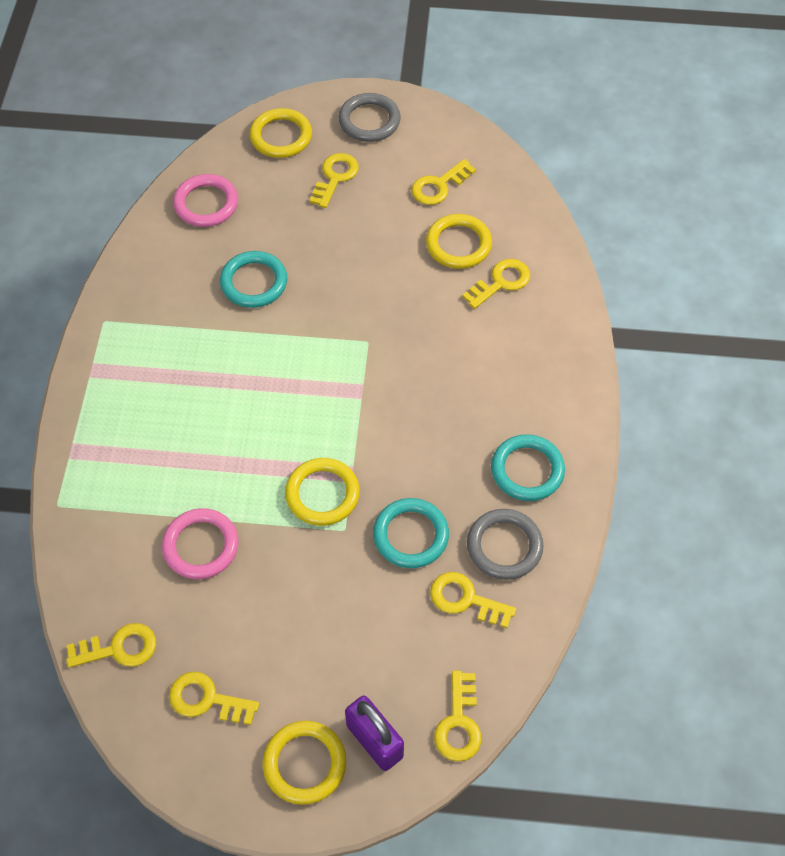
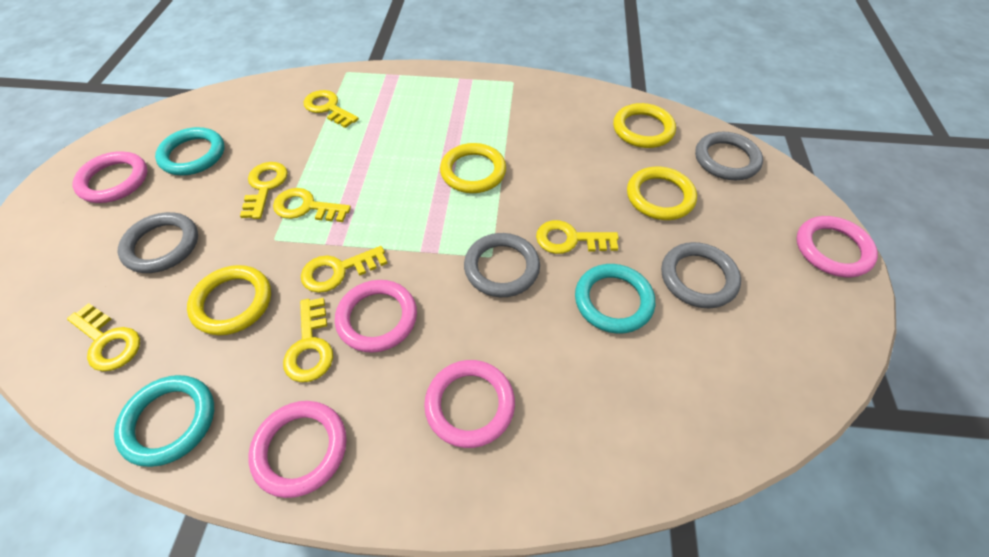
grey ring: 2 -> 4
pink ring: 2 -> 5
purple padlock: 1 -> 0

